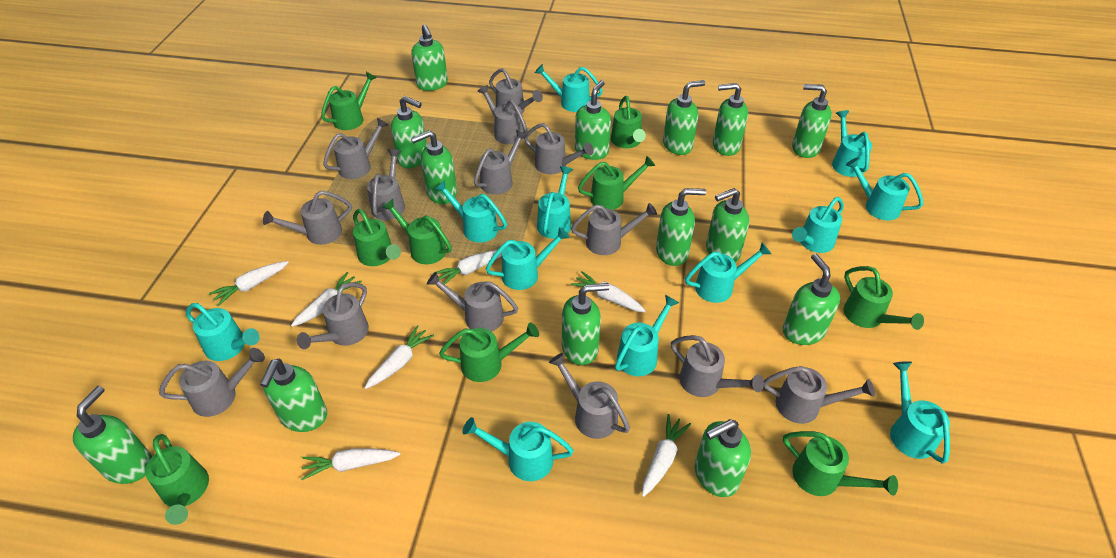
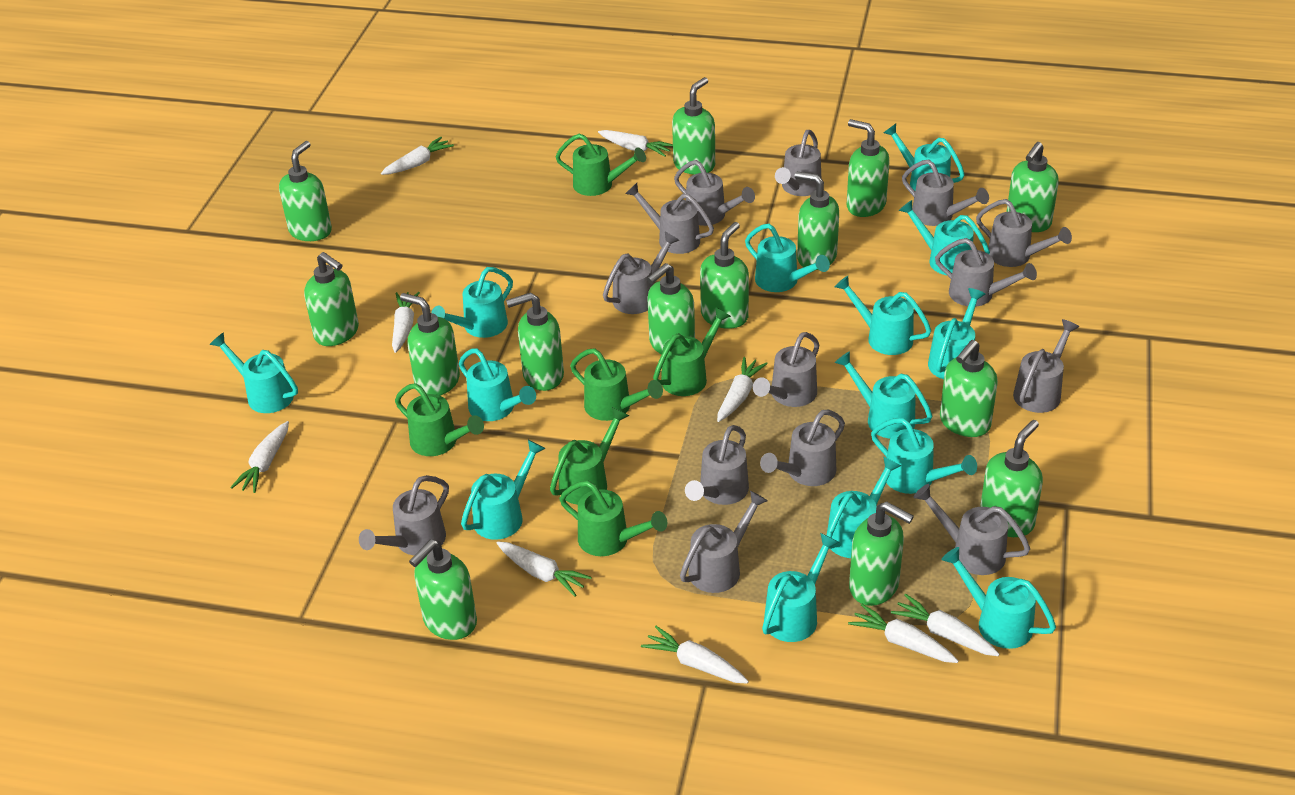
green watering can: 9 -> 6
turquoise watering can: 12 -> 14
white carrot: 7 -> 9

